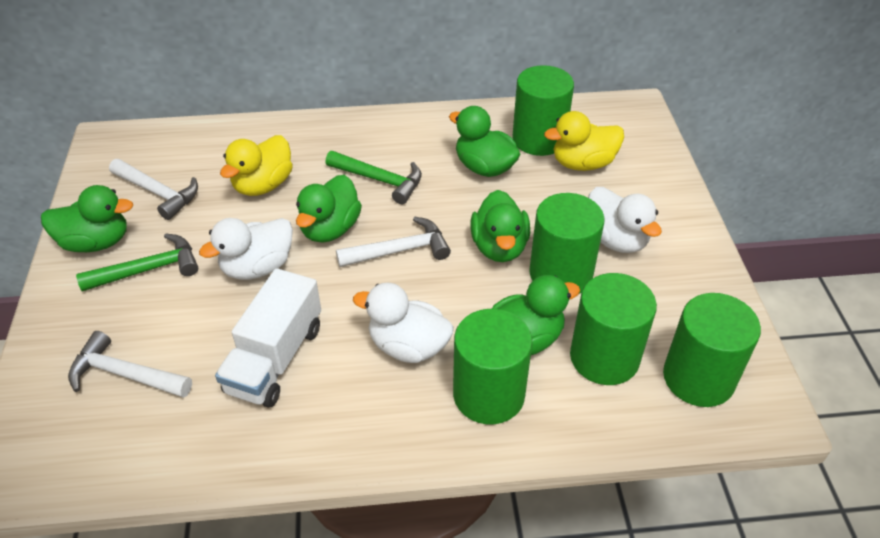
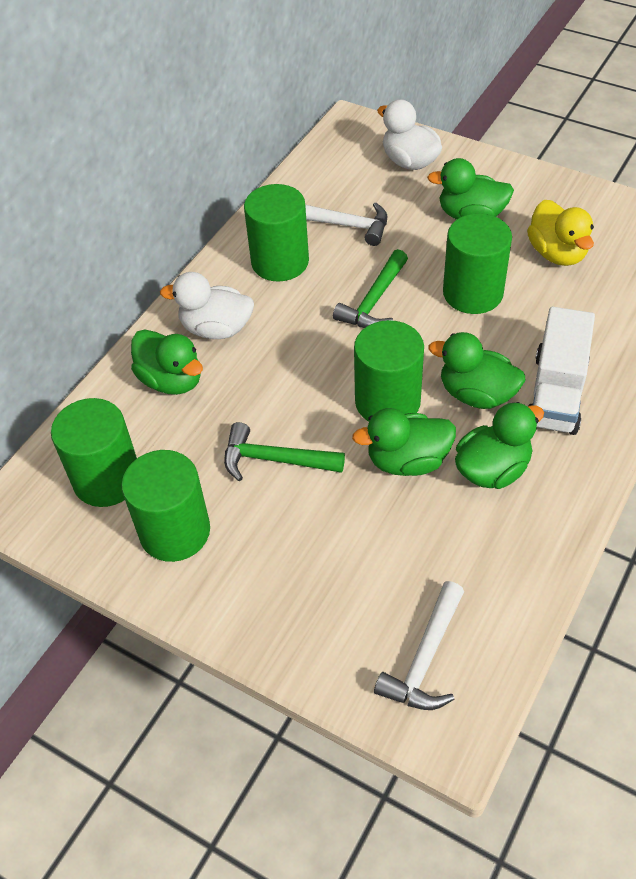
white duck: 3 -> 2
white hammer: 3 -> 2
yellow duck: 2 -> 1

